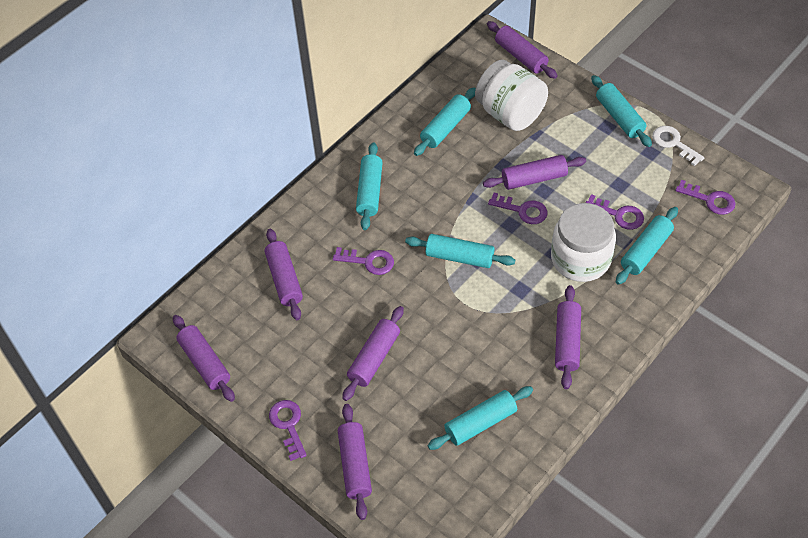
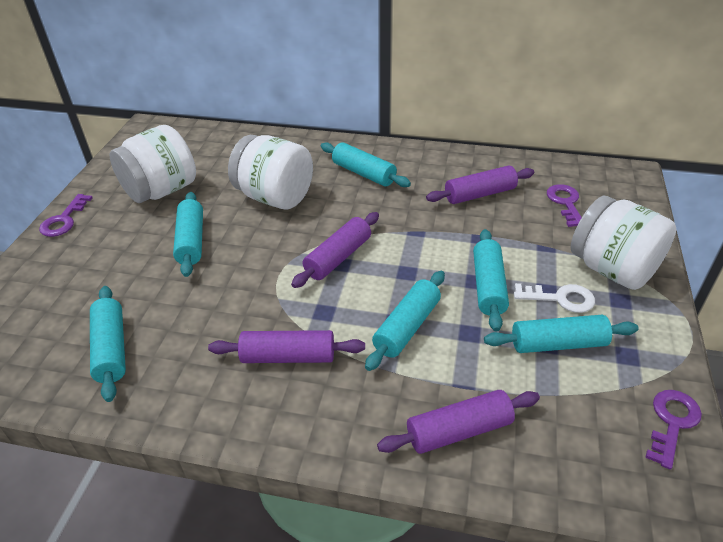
purple key: 5 -> 3
purple rolling pin: 7 -> 4
white jar: 2 -> 3

